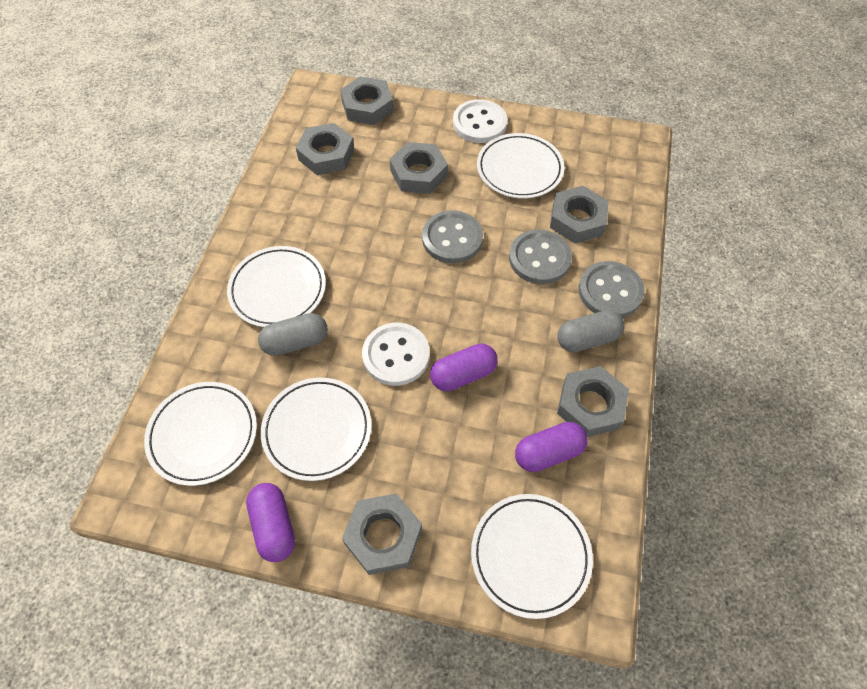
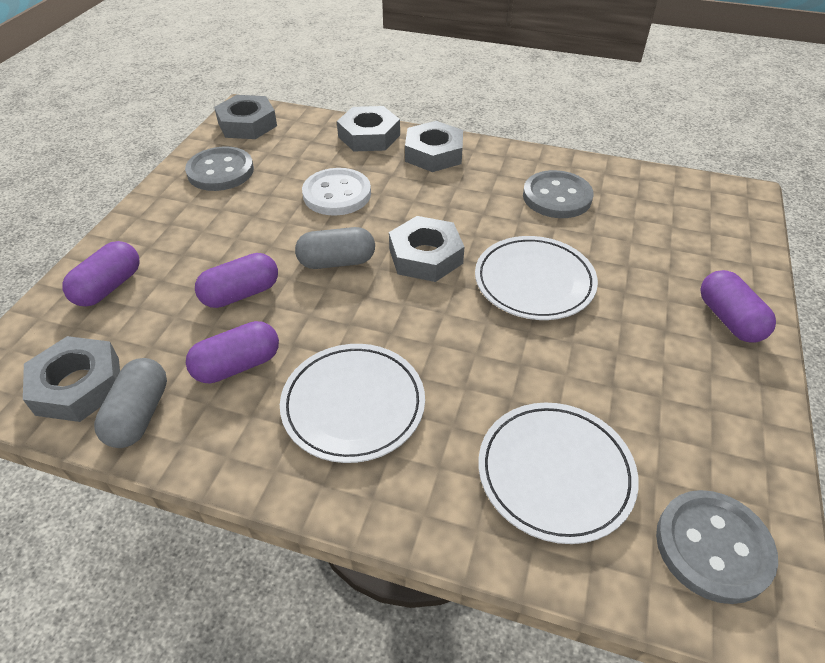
grey nut: 6 -> 5
purple capsule: 3 -> 4
white button: 2 -> 1
white plate: 5 -> 3

